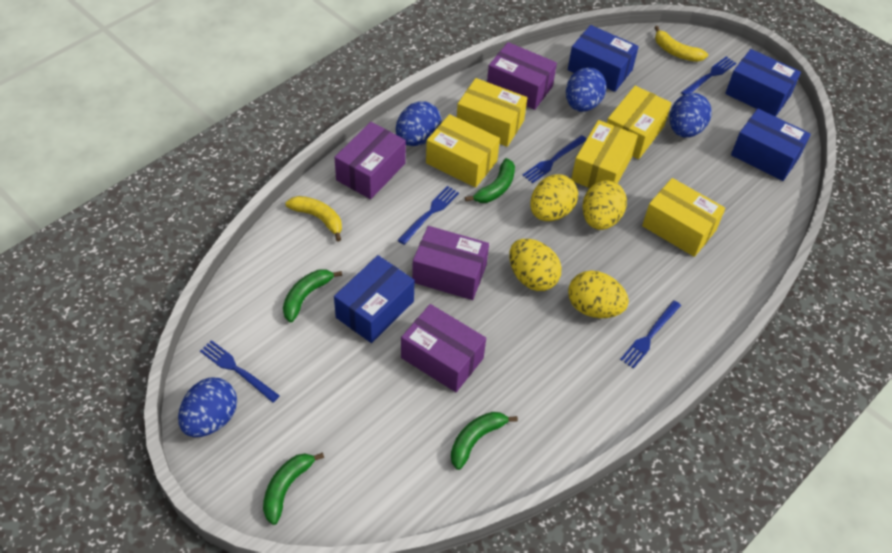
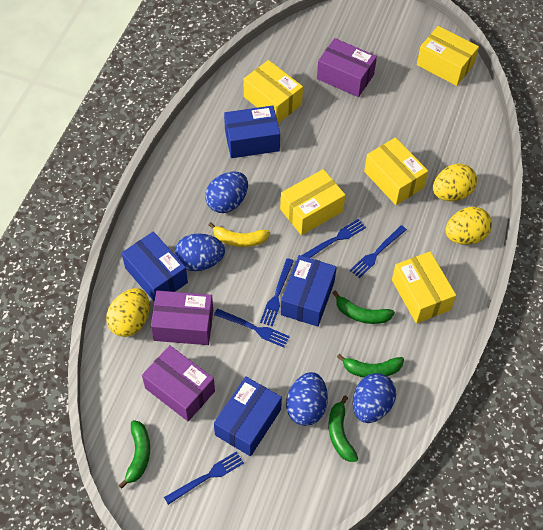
purple box: 4 -> 3
yellow banana: 2 -> 1
yellow egg: 4 -> 3

